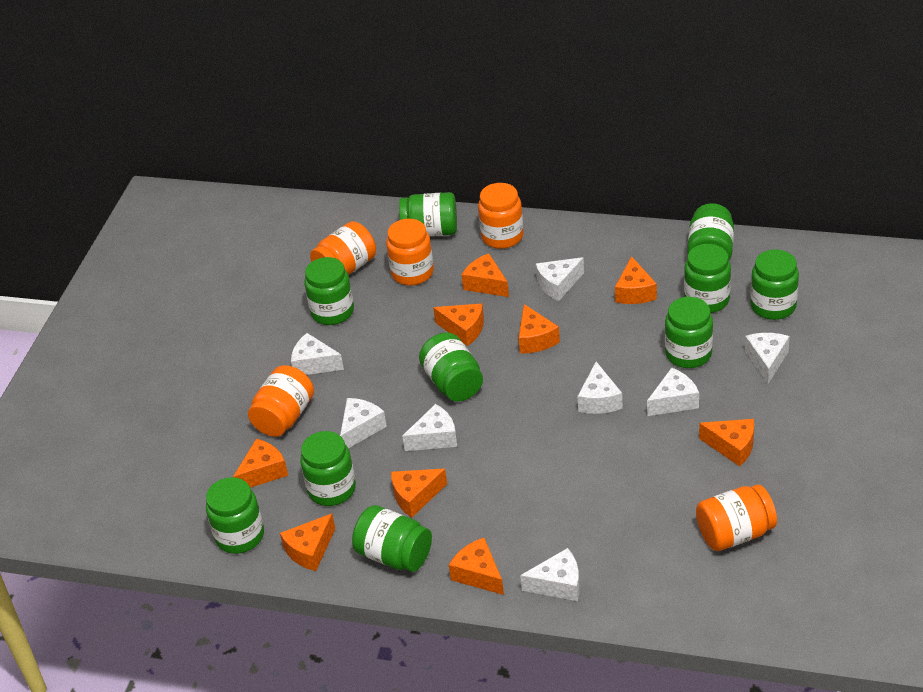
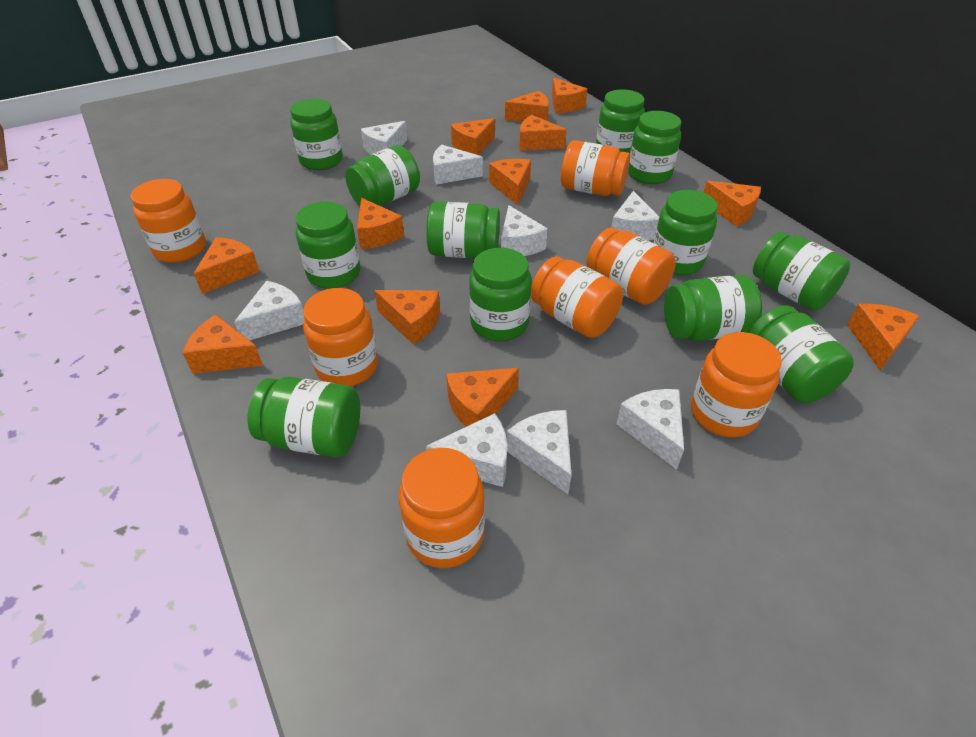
green jar: 10 -> 12
orange cheese: 9 -> 12
orange jar: 5 -> 7

